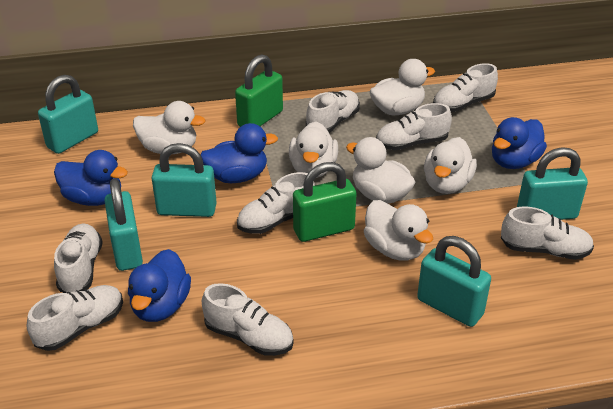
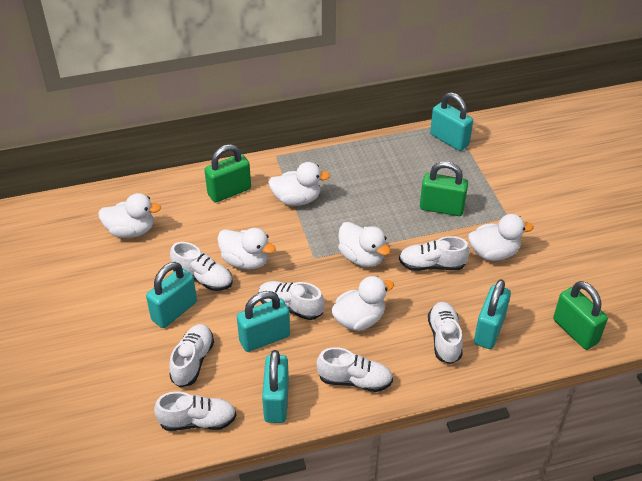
blue duck: 4 -> 0
green padlock: 2 -> 3
white shoe: 8 -> 7

